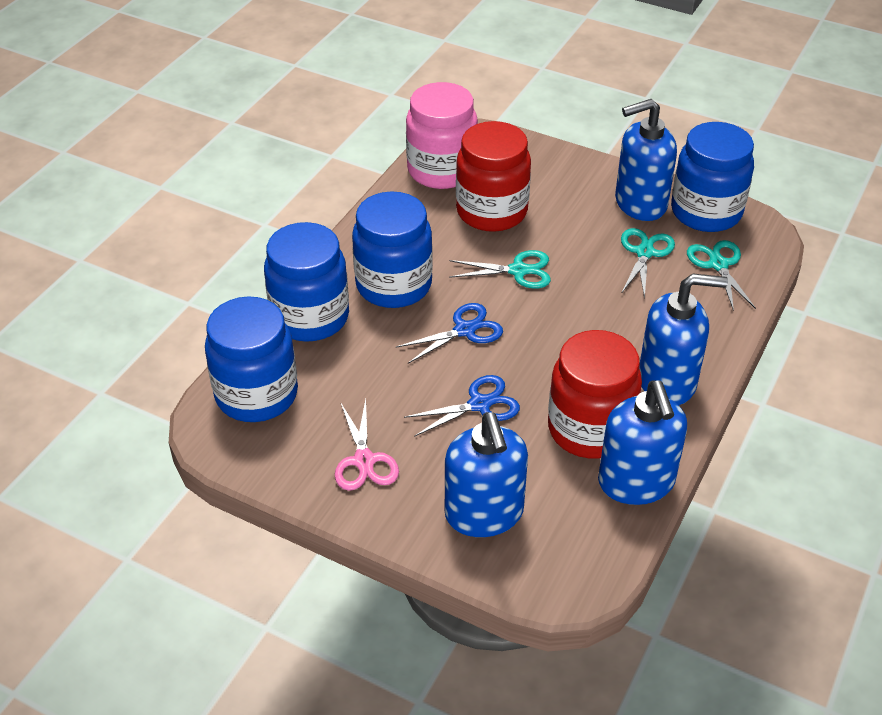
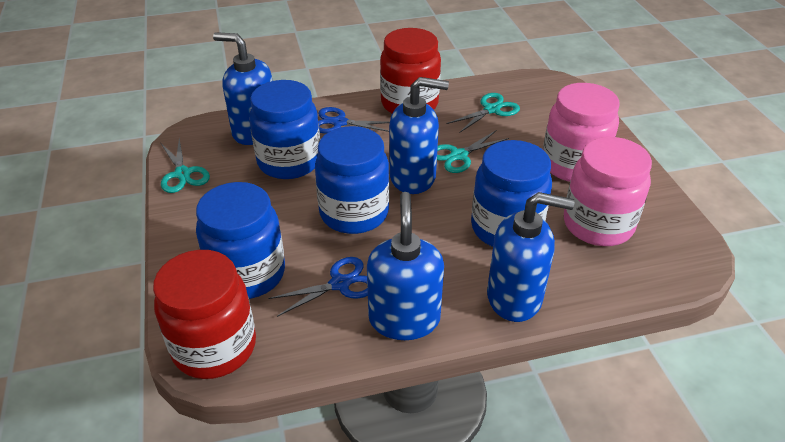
pink jar: 1 -> 2
pink scissors: 1 -> 0

